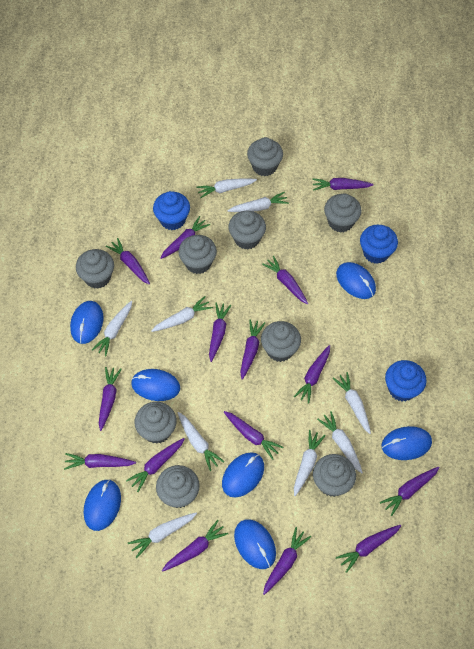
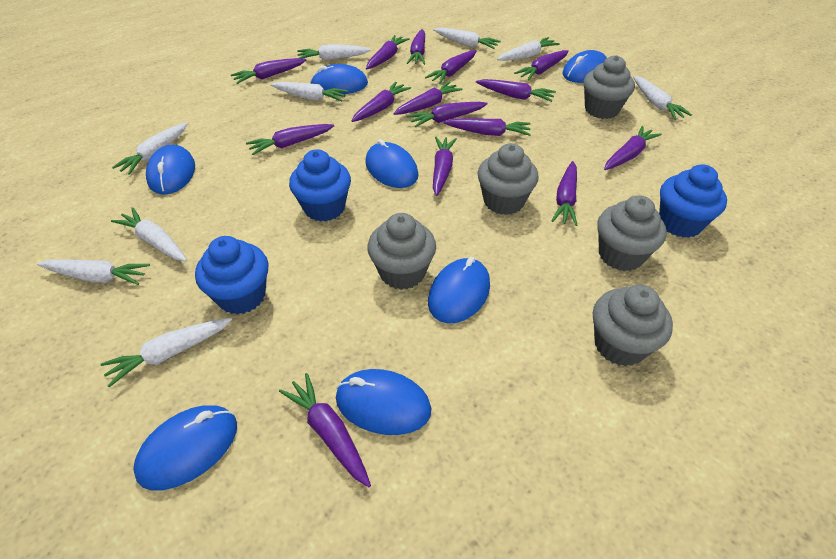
grey cupcake: 9 -> 5

